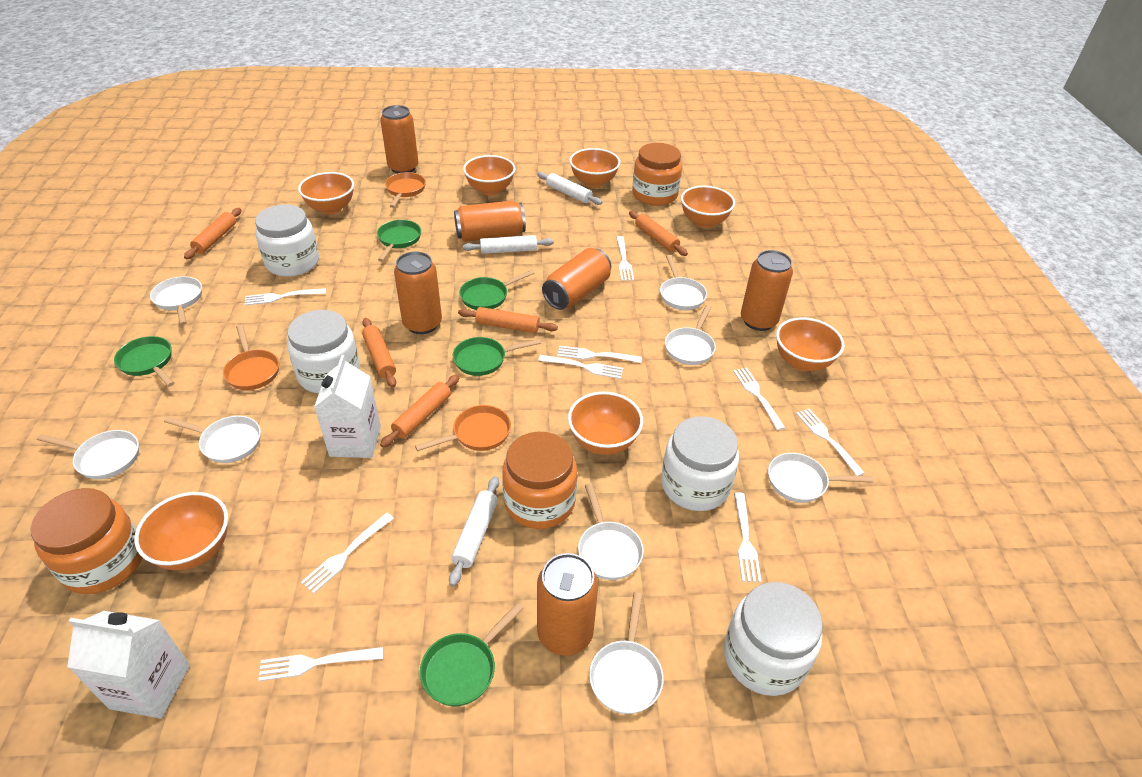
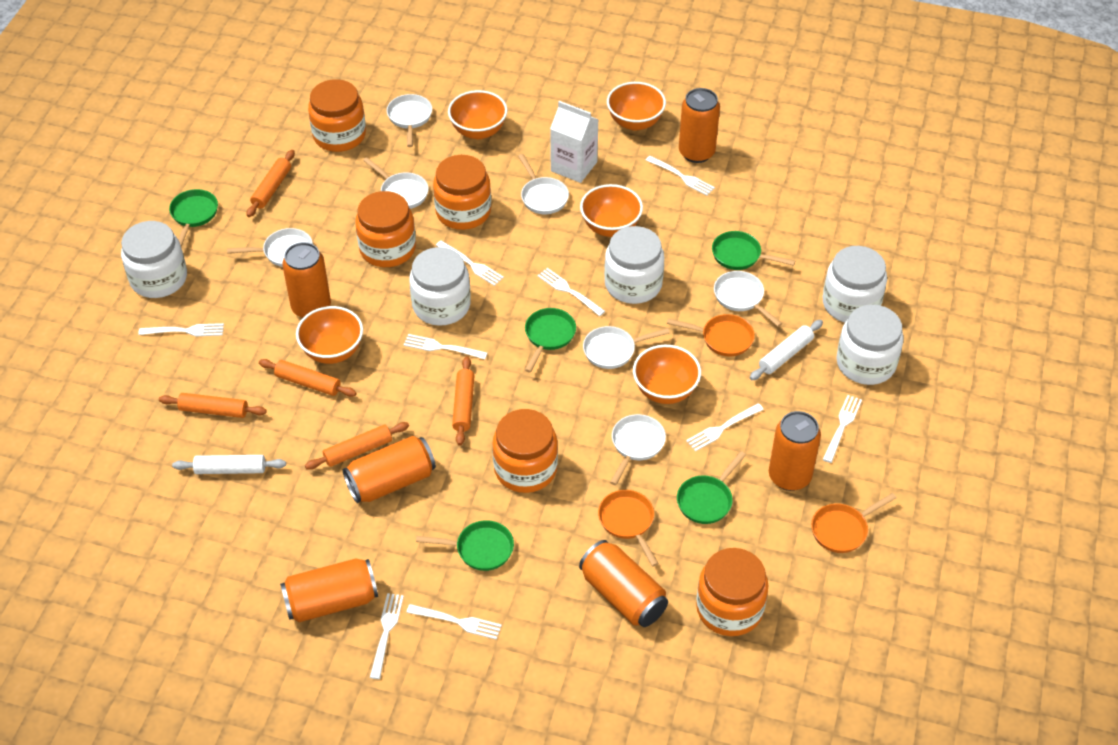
orange bowl: 7 -> 5
orange jar: 3 -> 5
white carton: 2 -> 1
white jar: 4 -> 5
white pan: 8 -> 7
white rolling pin: 3 -> 2

